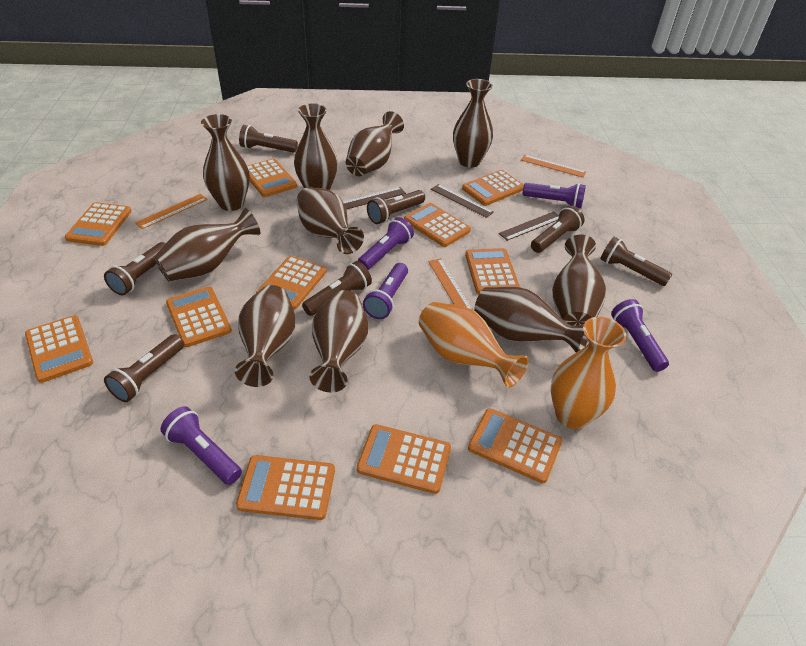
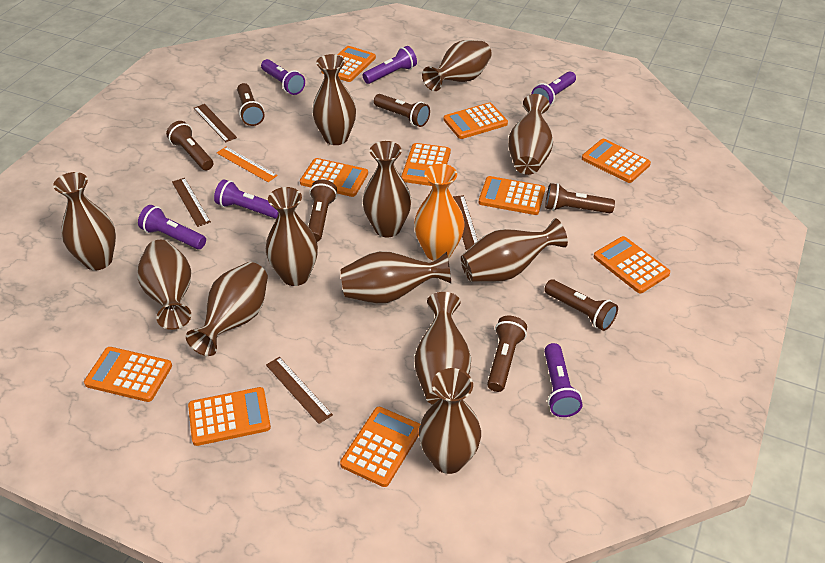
brown ruler: 3 -> 4
brown vase: 10 -> 12
orange calculator: 11 -> 10
orange ruler: 3 -> 1
orange vase: 2 -> 1
purple flashlight: 5 -> 6

